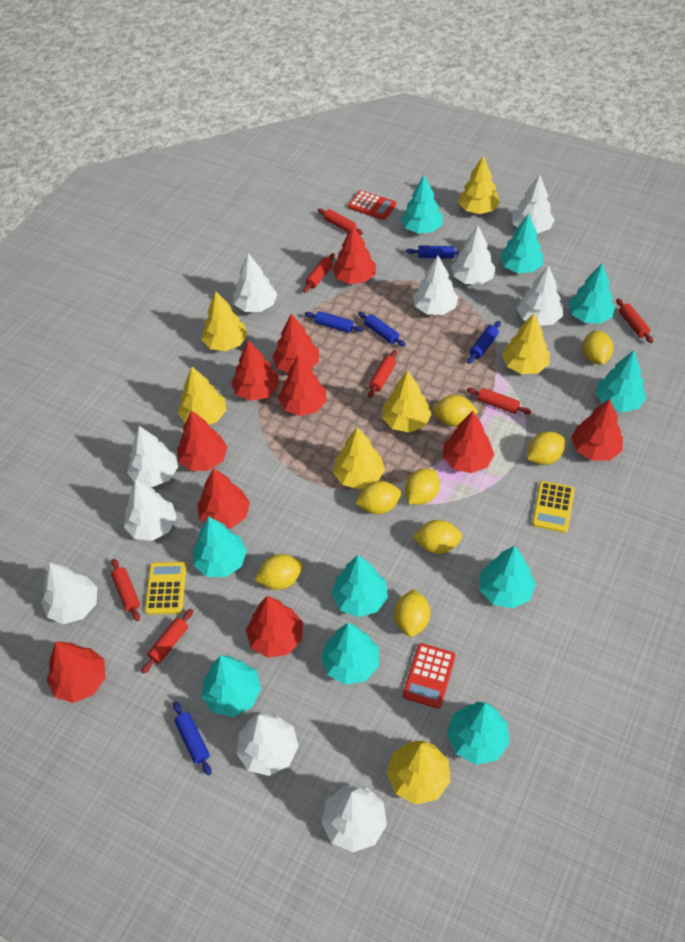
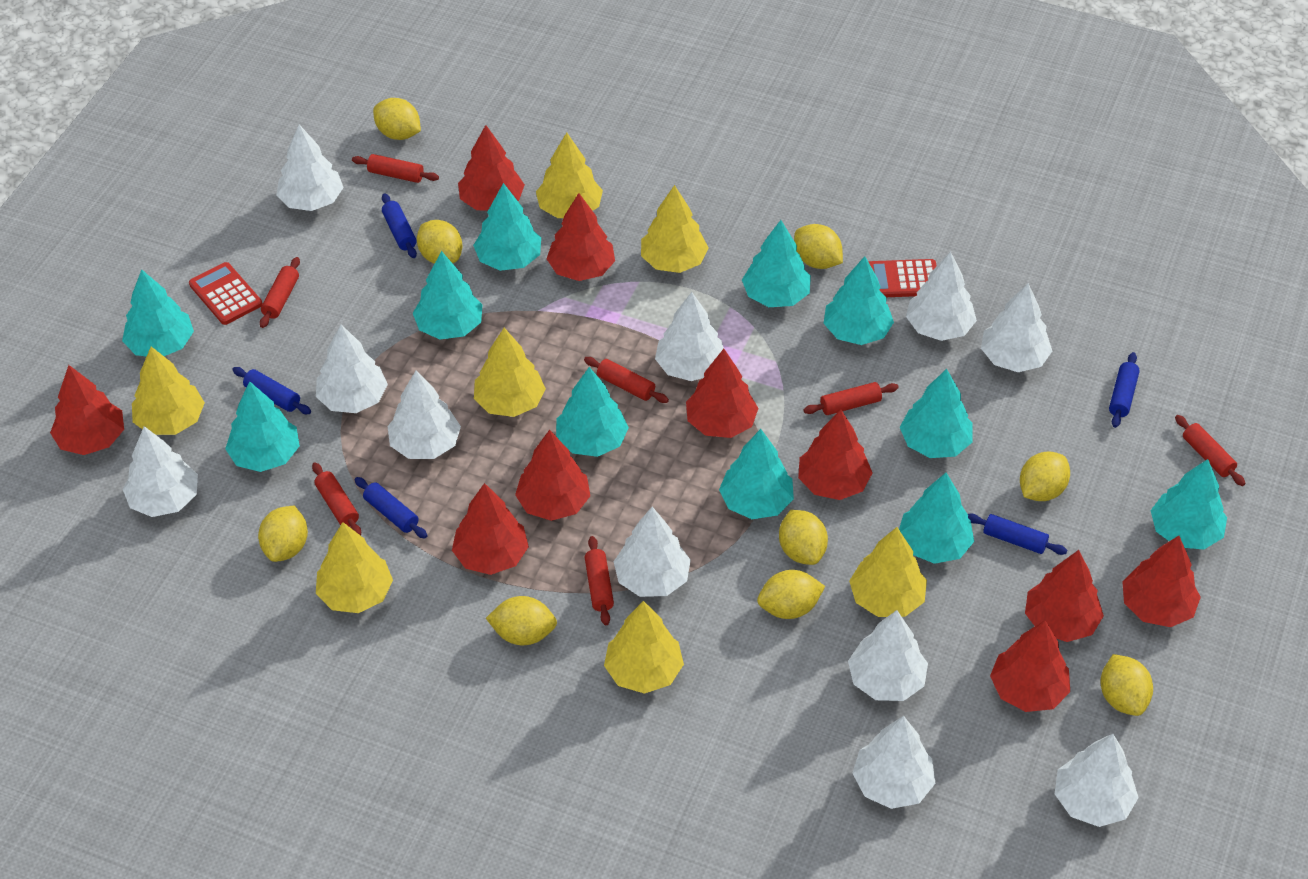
turquoise tree: 10 -> 11
white tree: 10 -> 11
yellow calculator: 2 -> 0
yellow lemon: 8 -> 9

